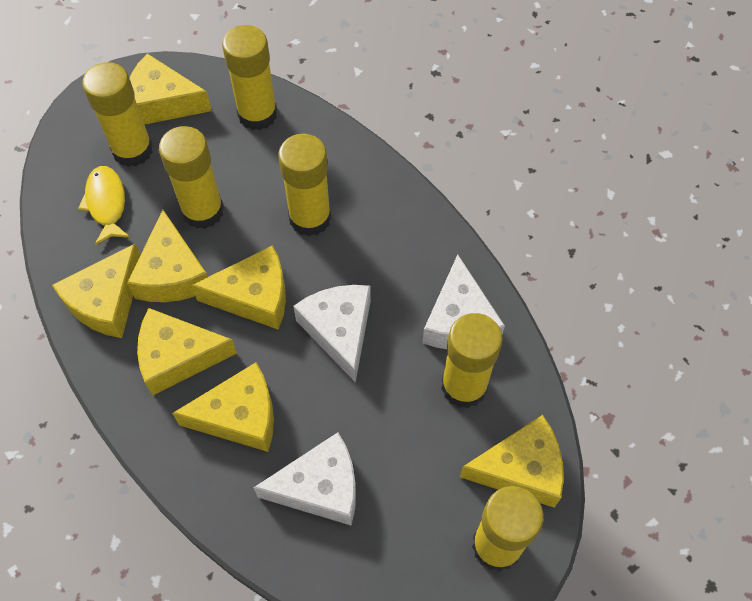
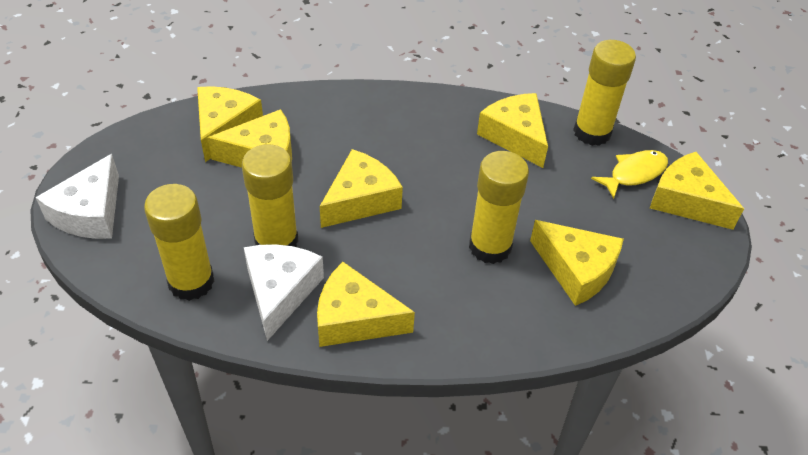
white cheese: 3 -> 2
yellow glue stick: 6 -> 4

